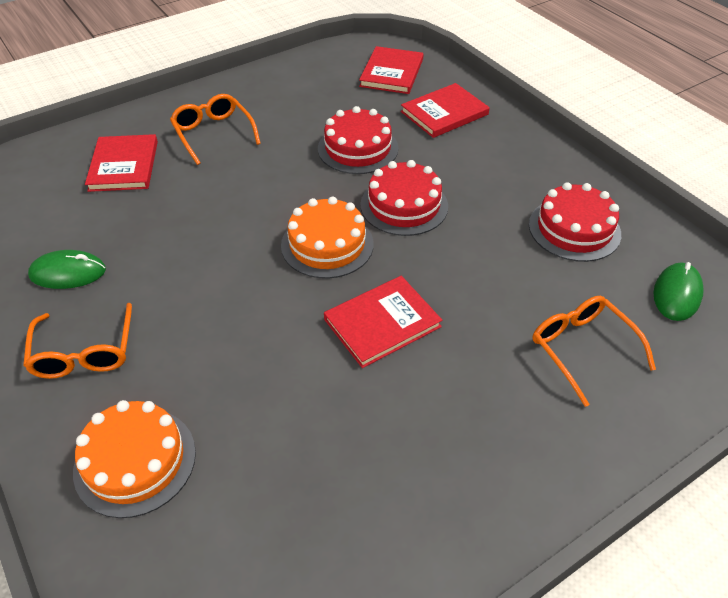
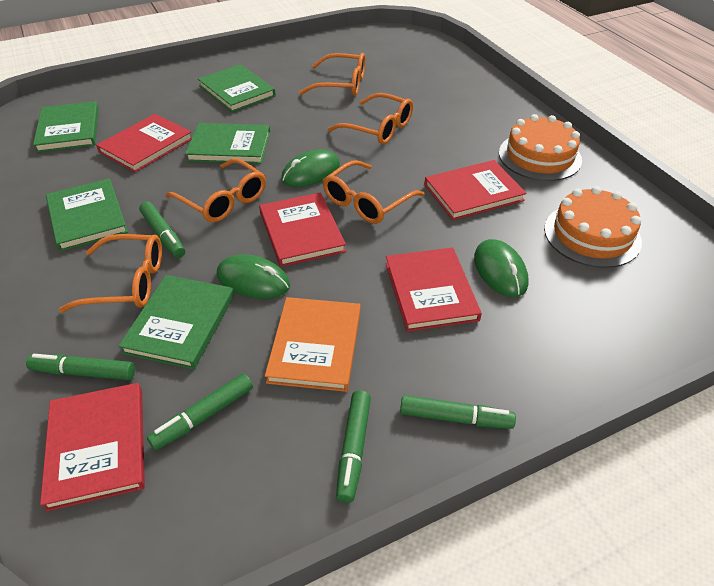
green book: 0 -> 5
green marker: 0 -> 5
green mouse: 2 -> 3
orange book: 0 -> 1
orange glasses: 3 -> 5
red book: 4 -> 5
red cake: 3 -> 0

